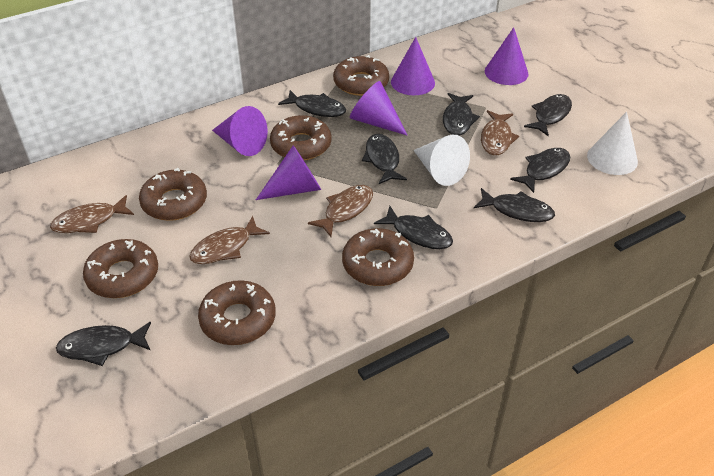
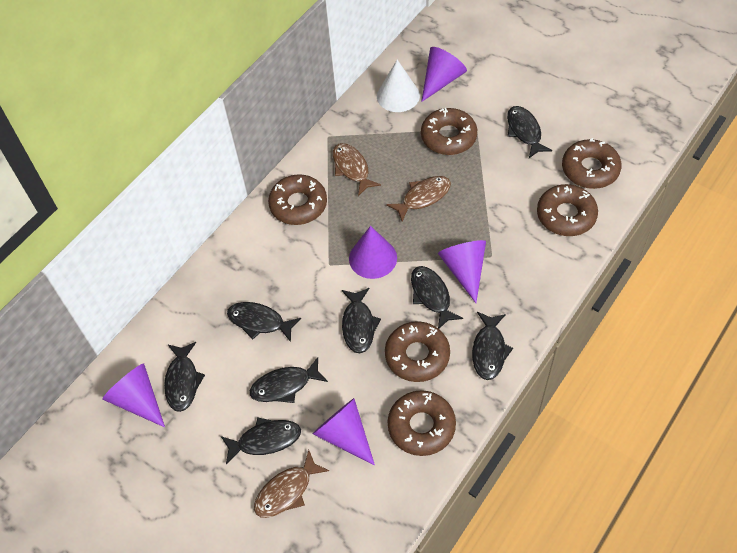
brown fish: 4 -> 3
white cone: 2 -> 1

